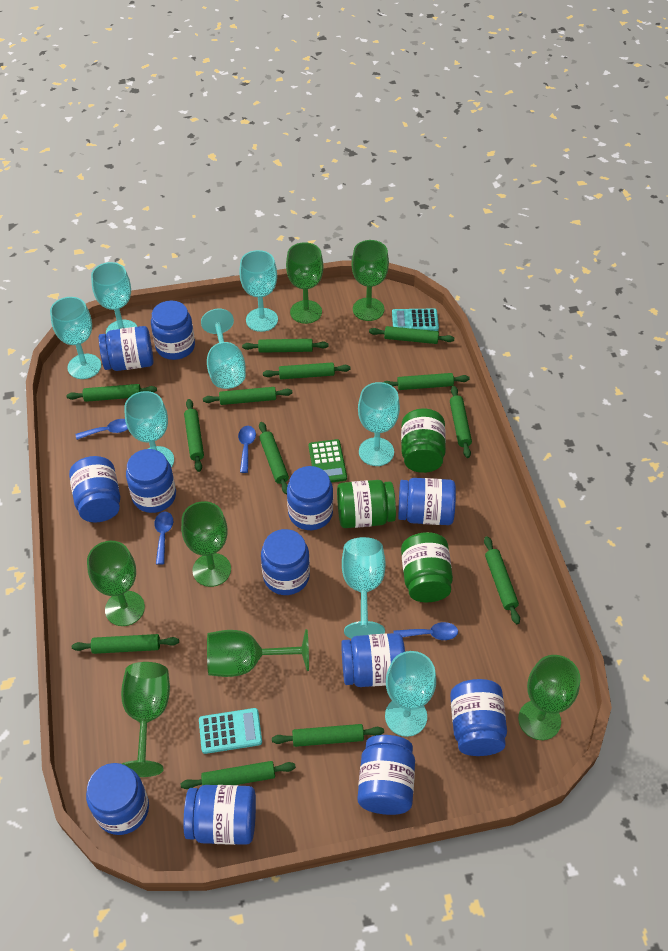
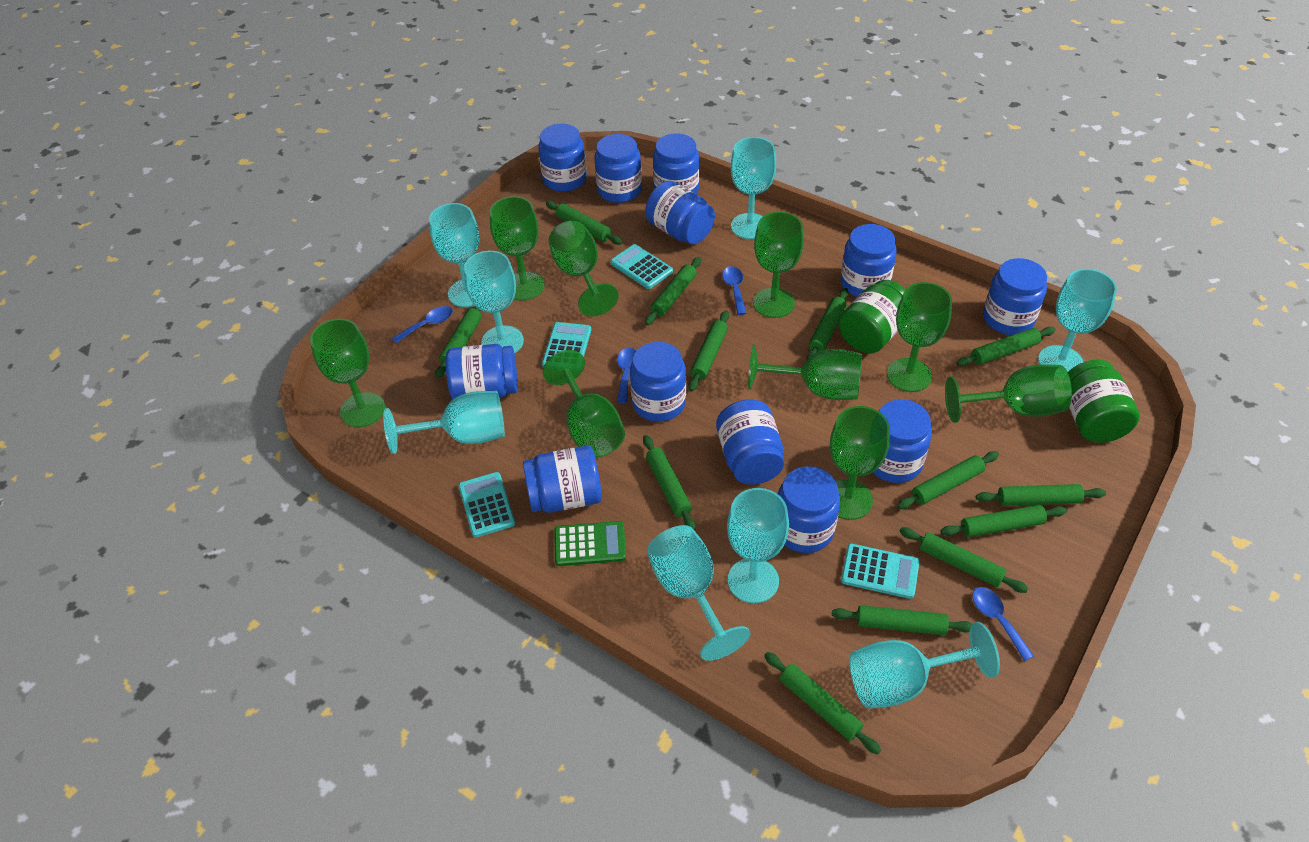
green goblet: 7 -> 9
green jar: 3 -> 2
turquoise calculator: 2 -> 4

